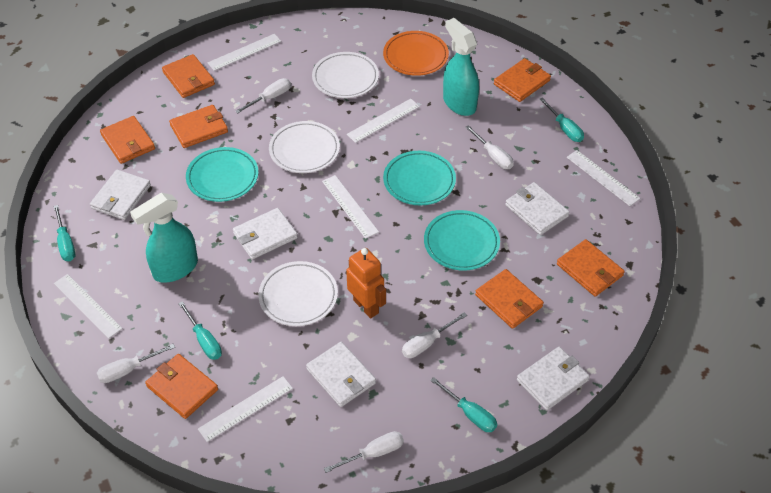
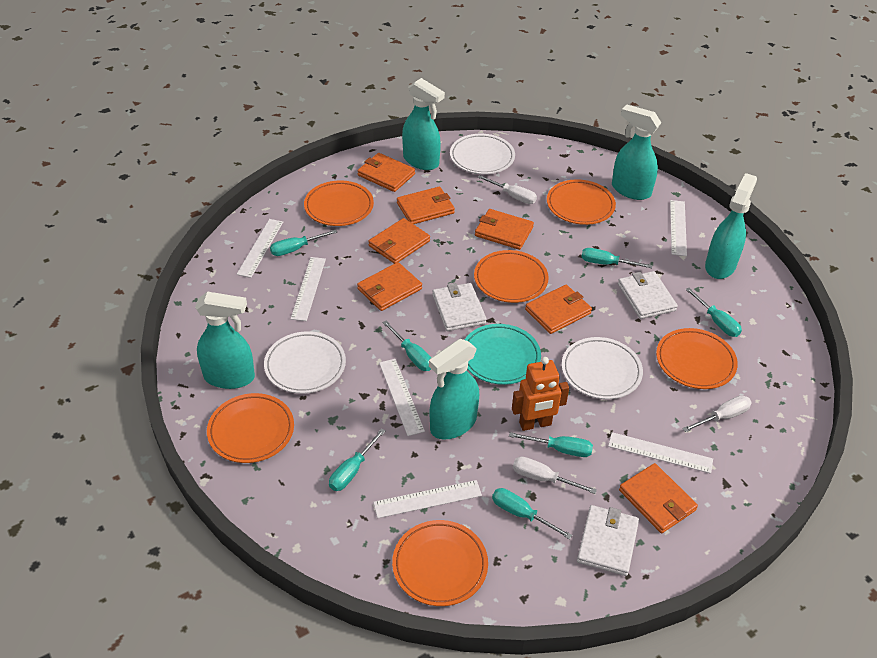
orange plate: 1 -> 6
turquoise plate: 3 -> 1
turquoise screwdriver: 4 -> 7
turquoise spray bottle: 2 -> 5
white screwdriver: 5 -> 3
white wallet: 5 -> 3

